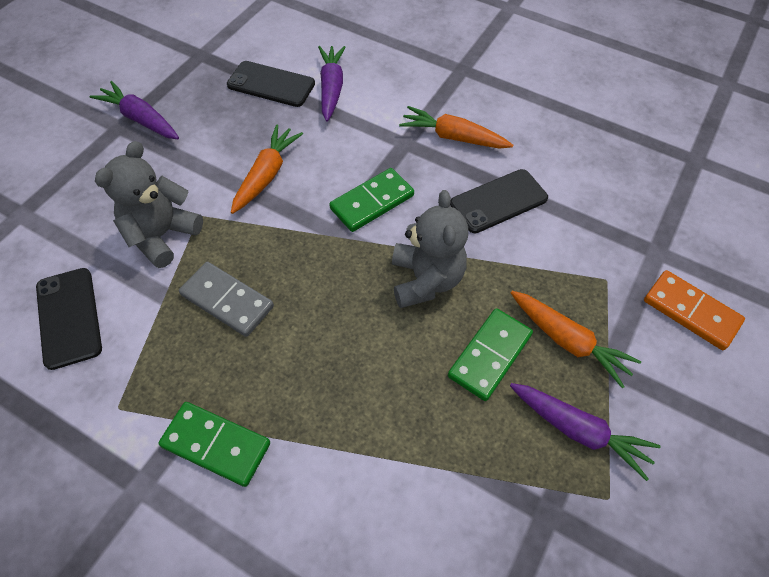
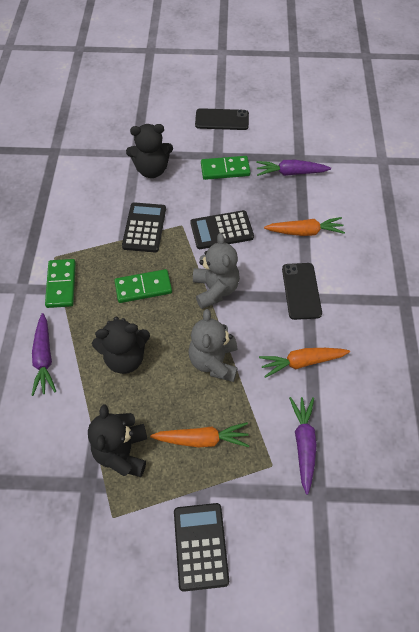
black calculator: 0 -> 3
black phone: 3 -> 2
black teddy bear: 0 -> 3
grey domino: 1 -> 0
orange domino: 1 -> 0

